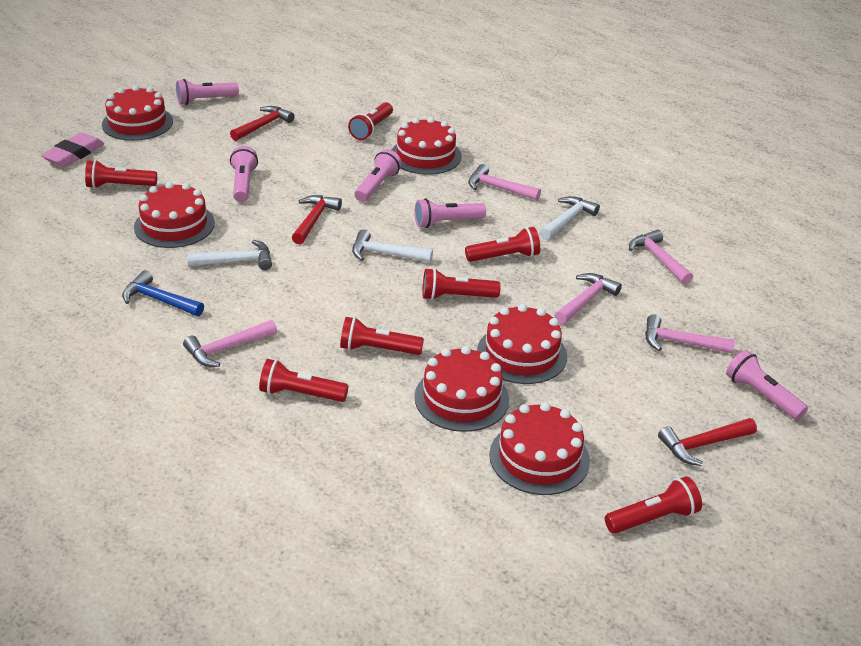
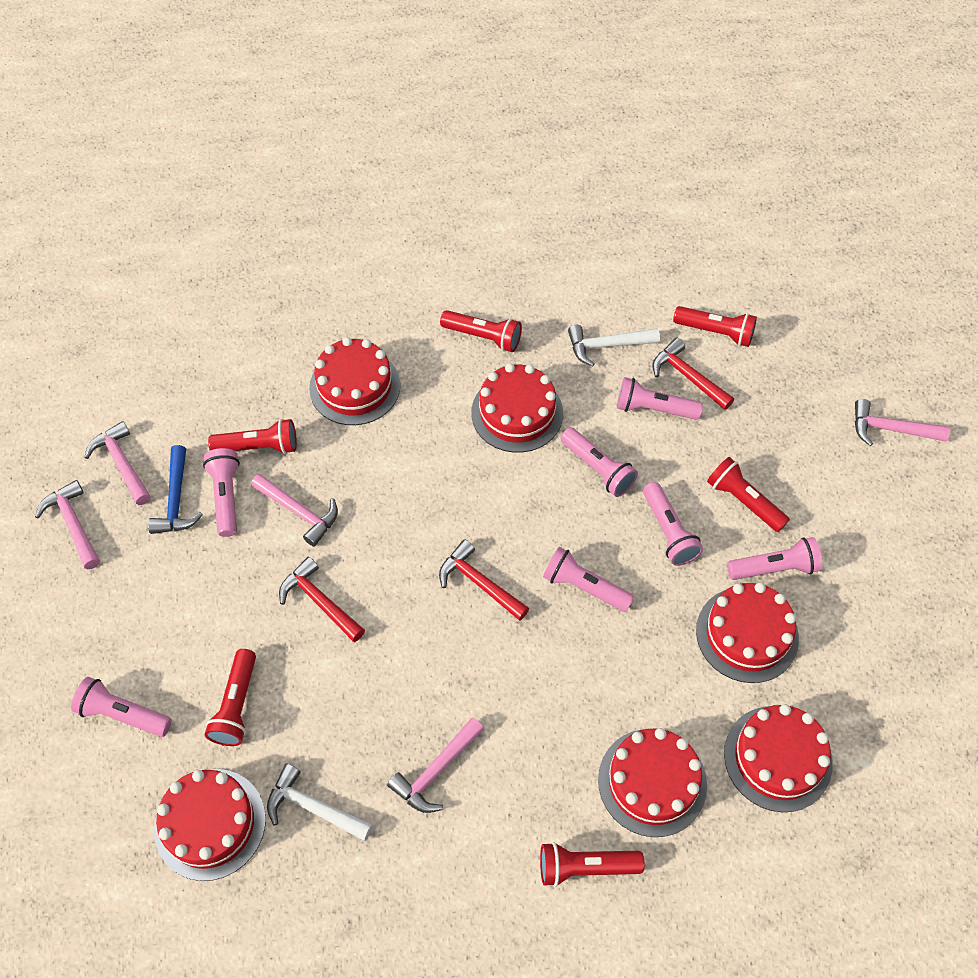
pink eraser: 1 -> 0
pink flashlight: 5 -> 7
red flashlight: 7 -> 6
white hammer: 3 -> 2

